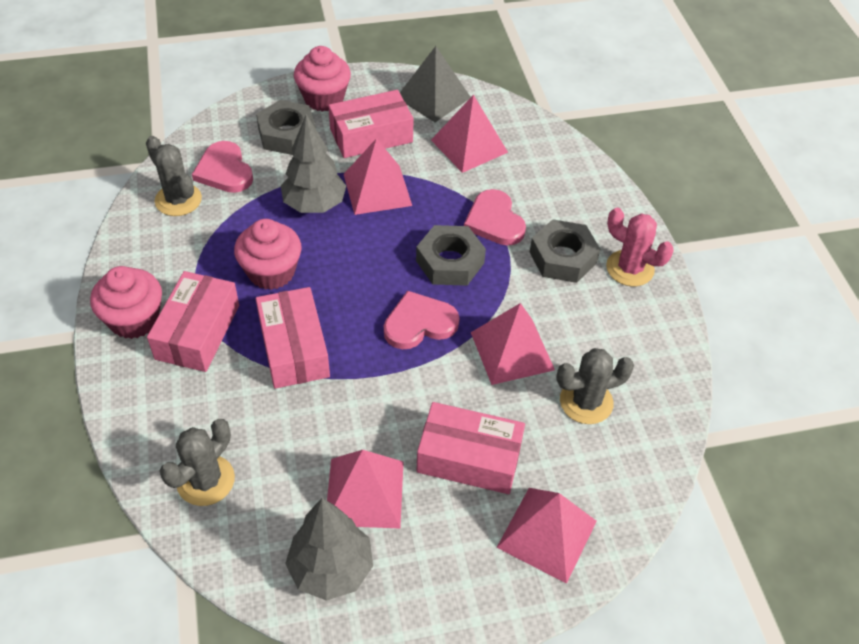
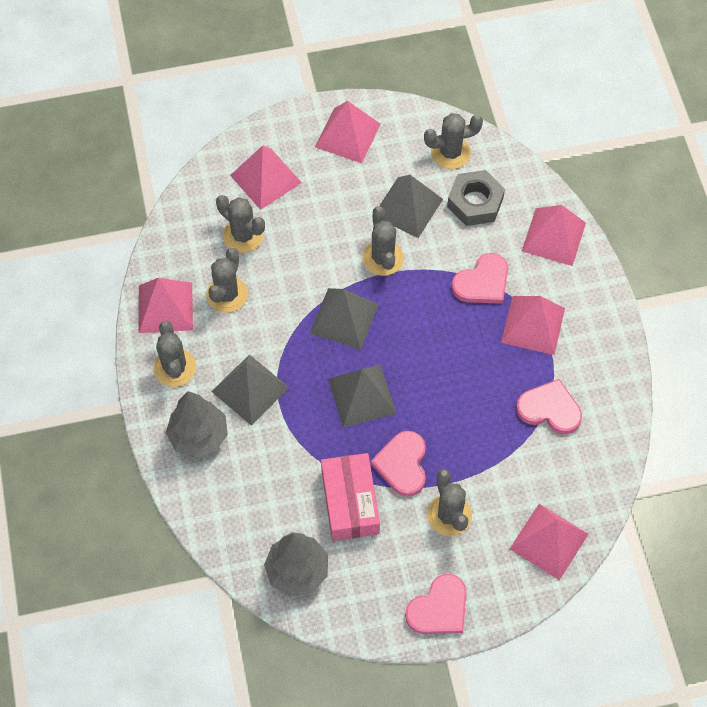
grey cactus: 3 -> 6
grey nut: 3 -> 1
grey pyramid: 1 -> 4
pink box: 4 -> 1
pink cactus: 1 -> 0
pink cupcake: 3 -> 0
pink heart: 3 -> 4
pink pyramid: 5 -> 6

